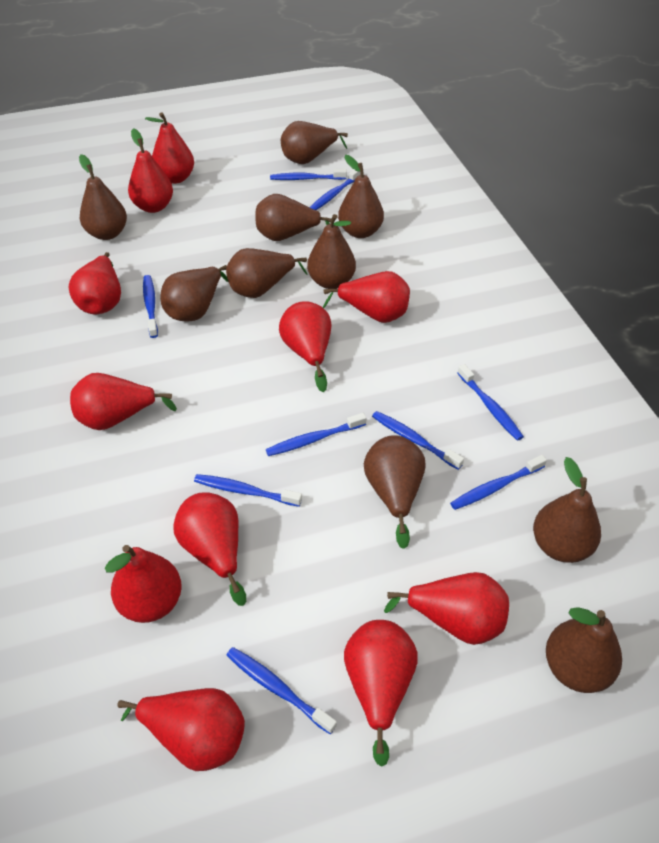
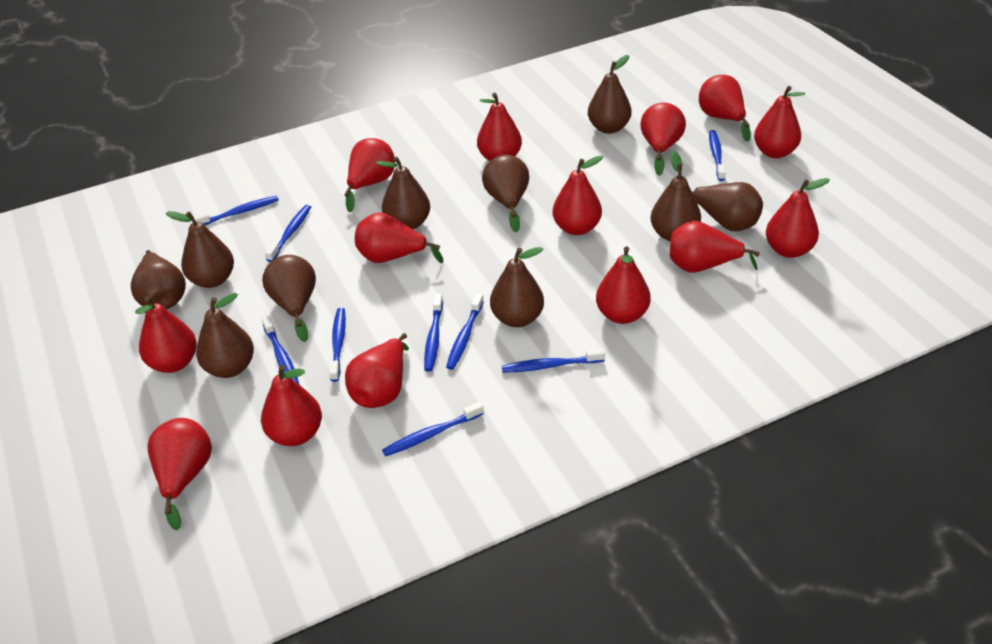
red pear: 11 -> 14

